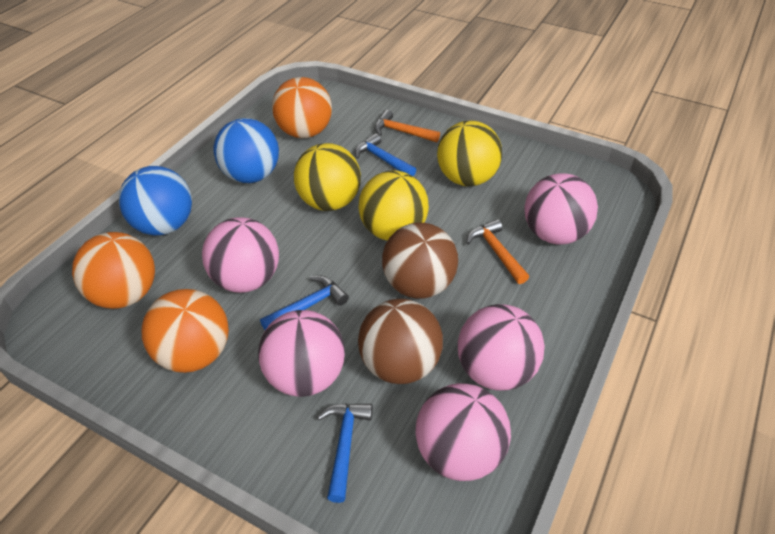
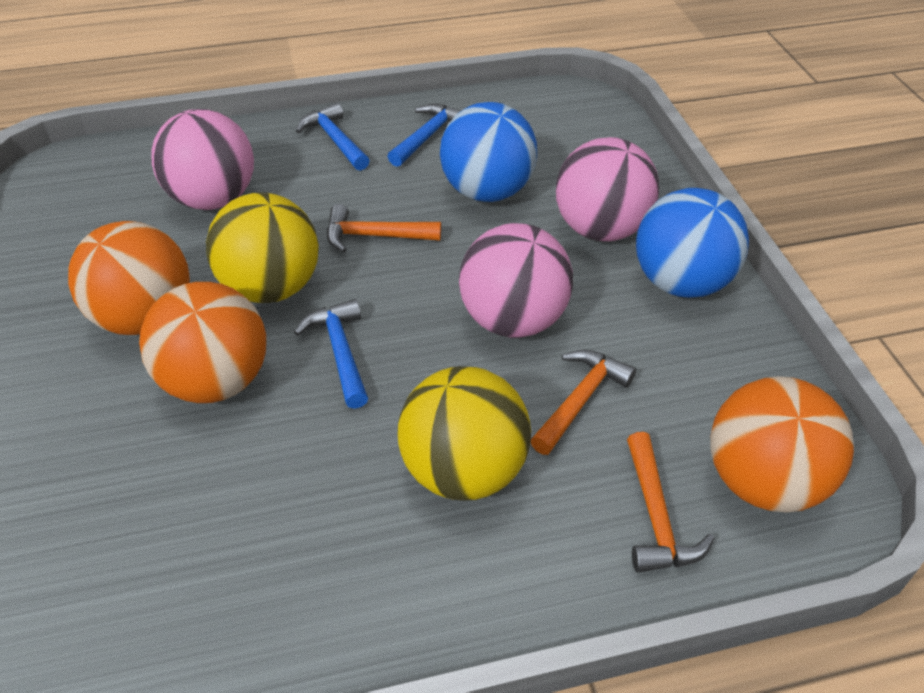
brown ball: 2 -> 0
orange hammer: 2 -> 3
pink ball: 5 -> 3
yellow ball: 3 -> 2

